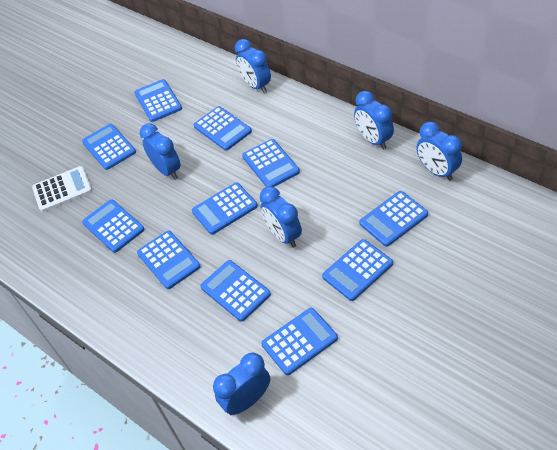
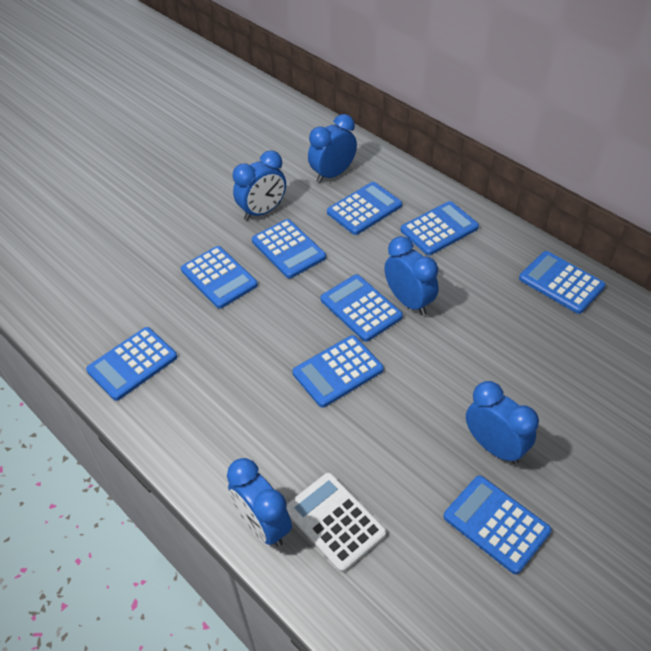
blue calculator: 11 -> 9
blue clock: 6 -> 5

